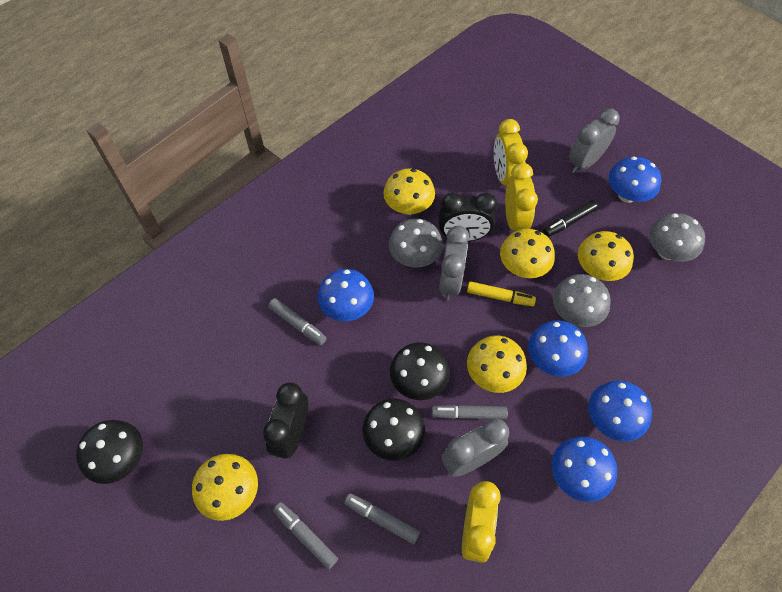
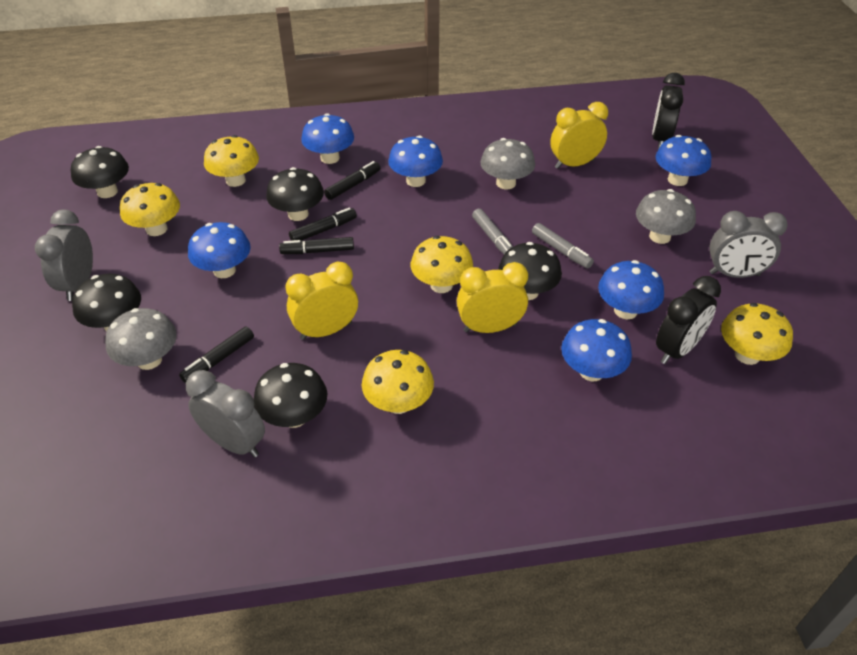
black marker: 1 -> 4
black mushroom: 3 -> 5
blue mushroom: 5 -> 6
grey marker: 4 -> 2
yellow marker: 1 -> 0

